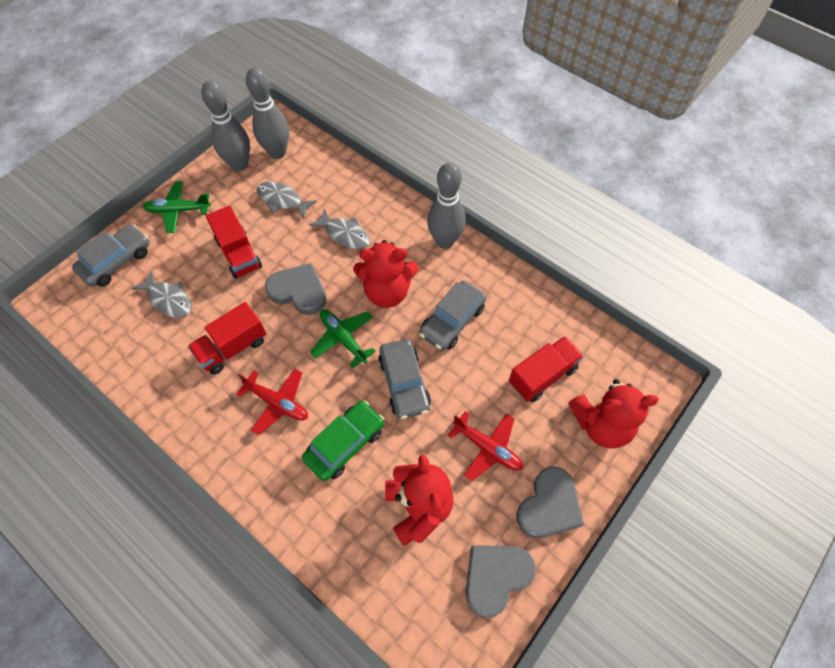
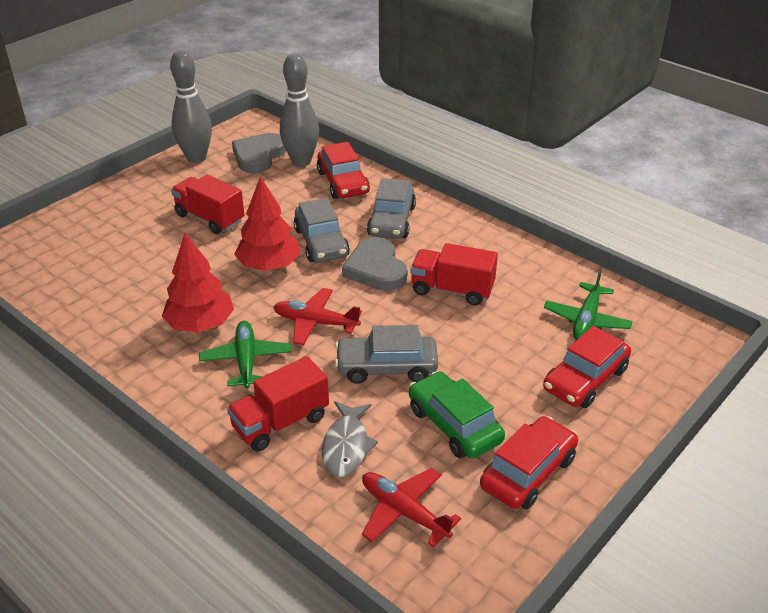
grey bowling pin: 3 -> 2
grey fish: 3 -> 1
grey heart: 3 -> 2
red car: 0 -> 3
red teddy bear: 3 -> 0
red tree: 0 -> 2

